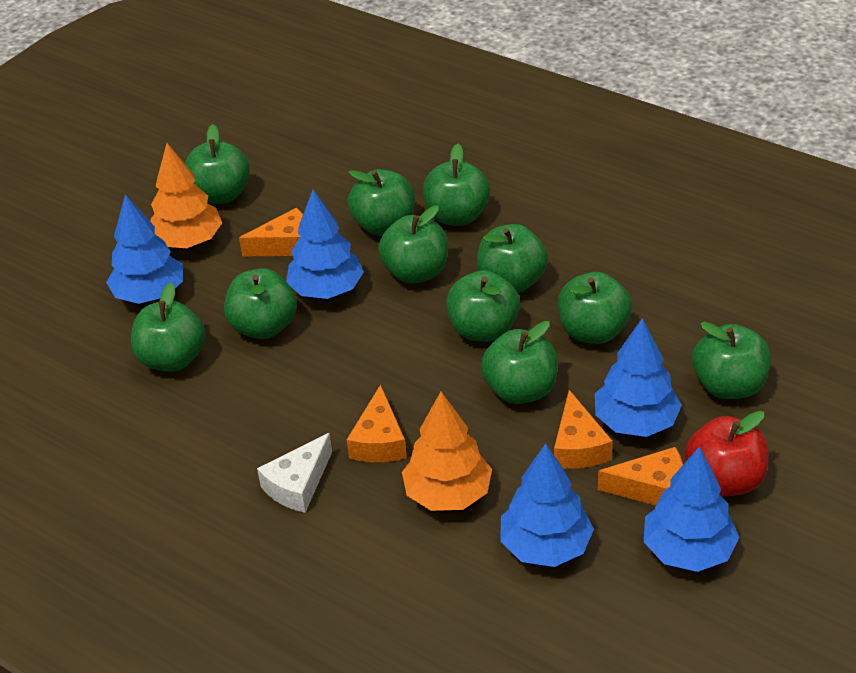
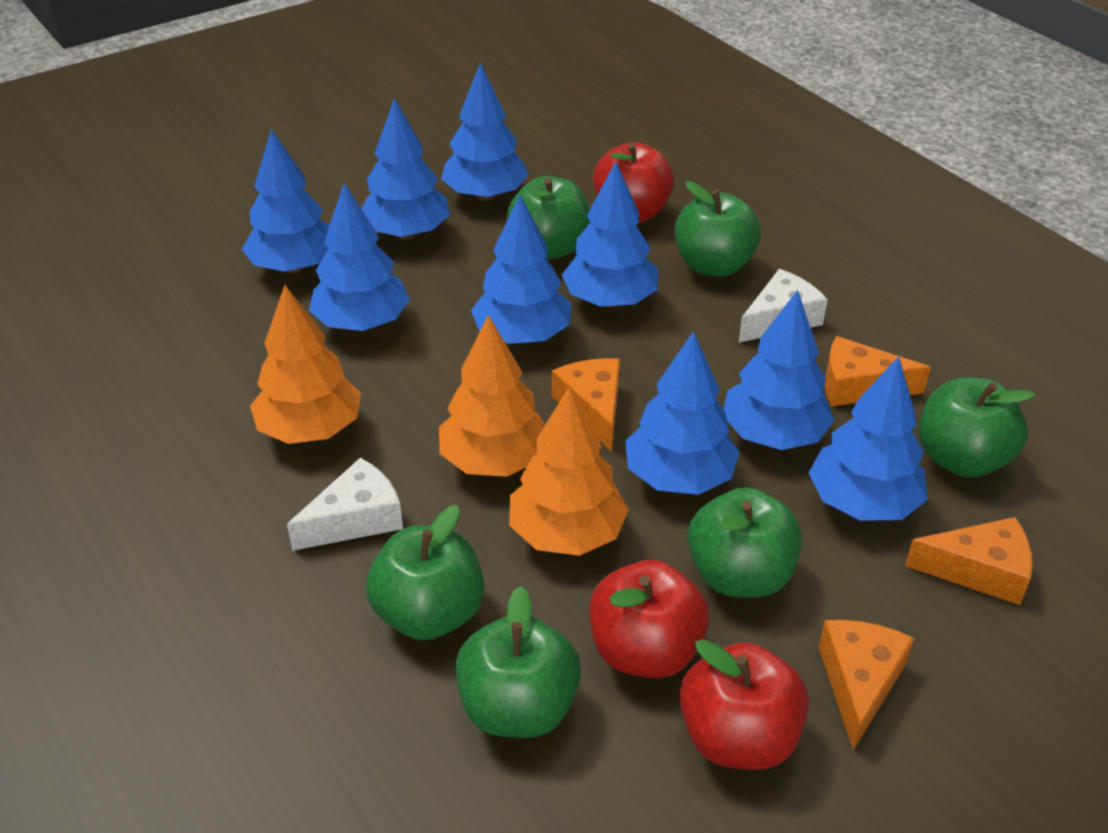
blue tree: 5 -> 9
green apple: 11 -> 6
orange tree: 2 -> 3
red apple: 1 -> 3
white cheese: 1 -> 2

